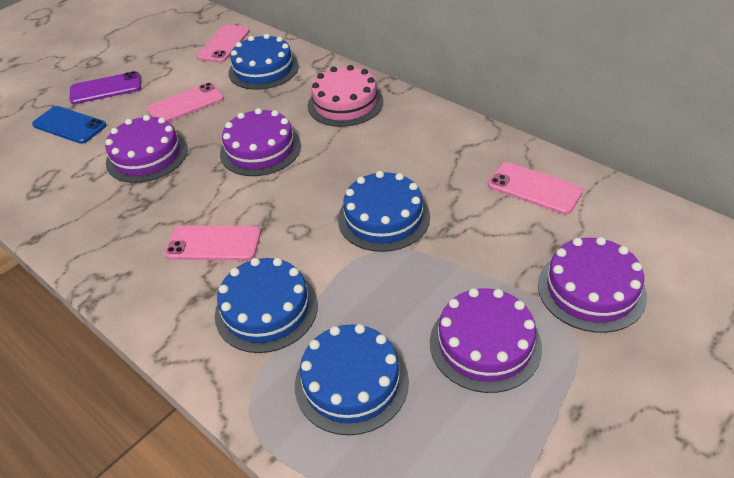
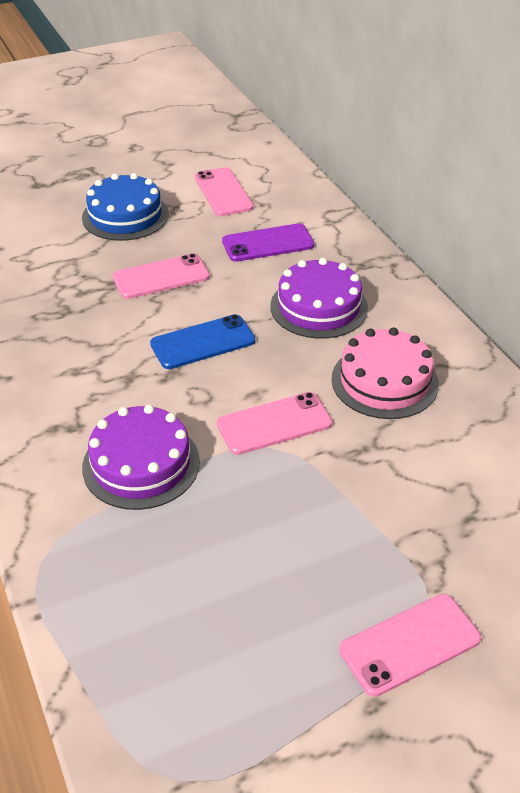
blue cake: 4 -> 1
purple cake: 4 -> 2

